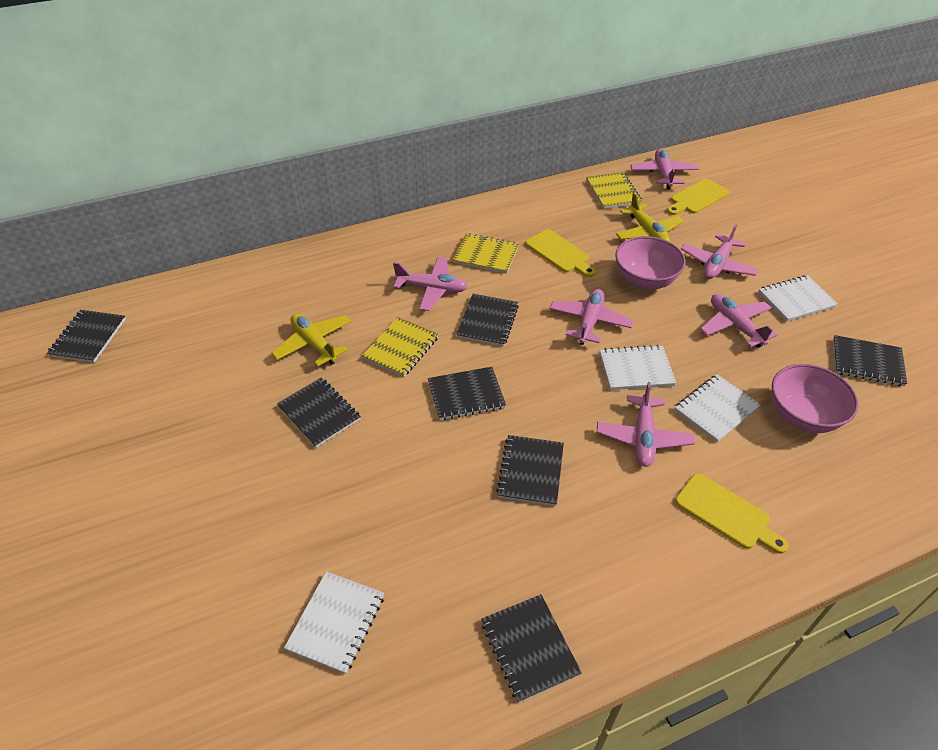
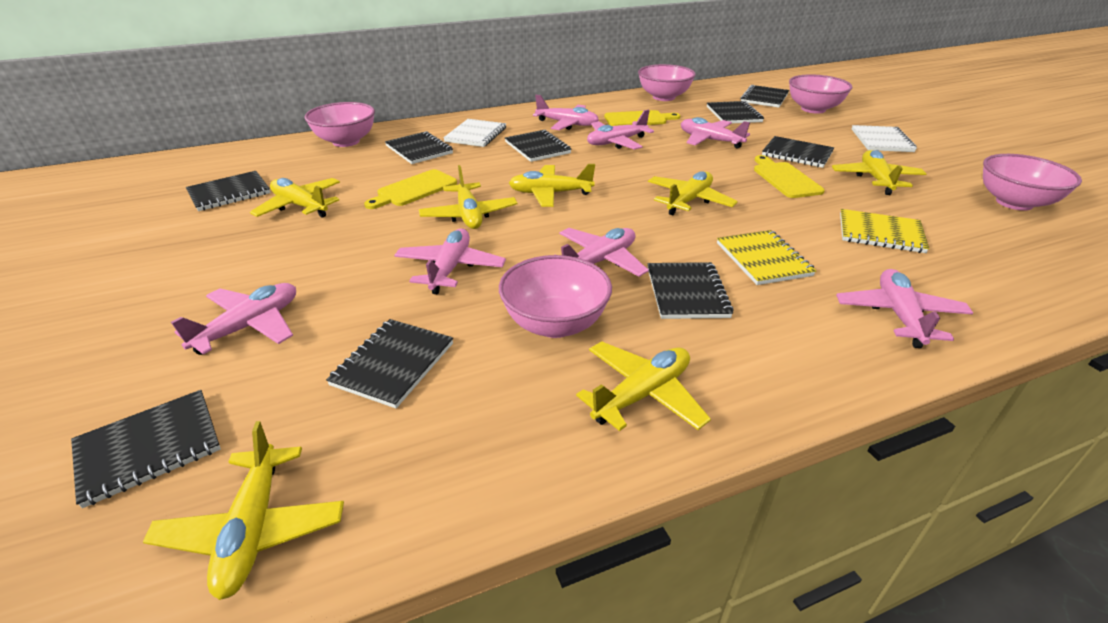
black notebook: 7 -> 9
pink bowl: 2 -> 5
pink plane: 6 -> 7
white notebook: 4 -> 2
yellow notebook: 3 -> 2
yellow plane: 2 -> 7

